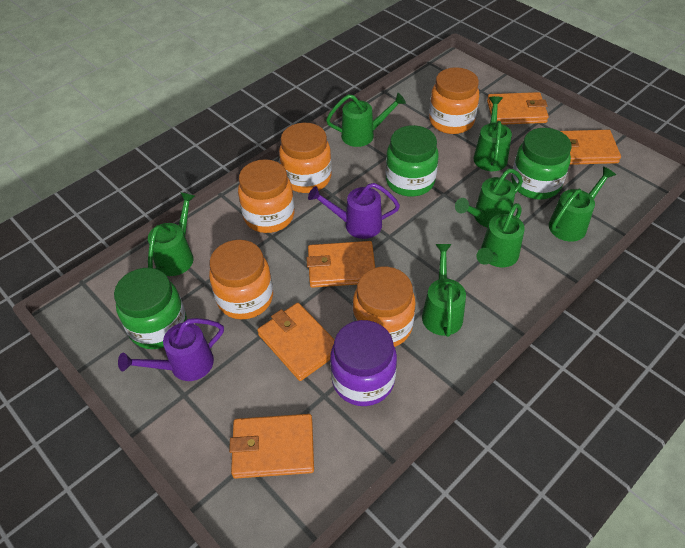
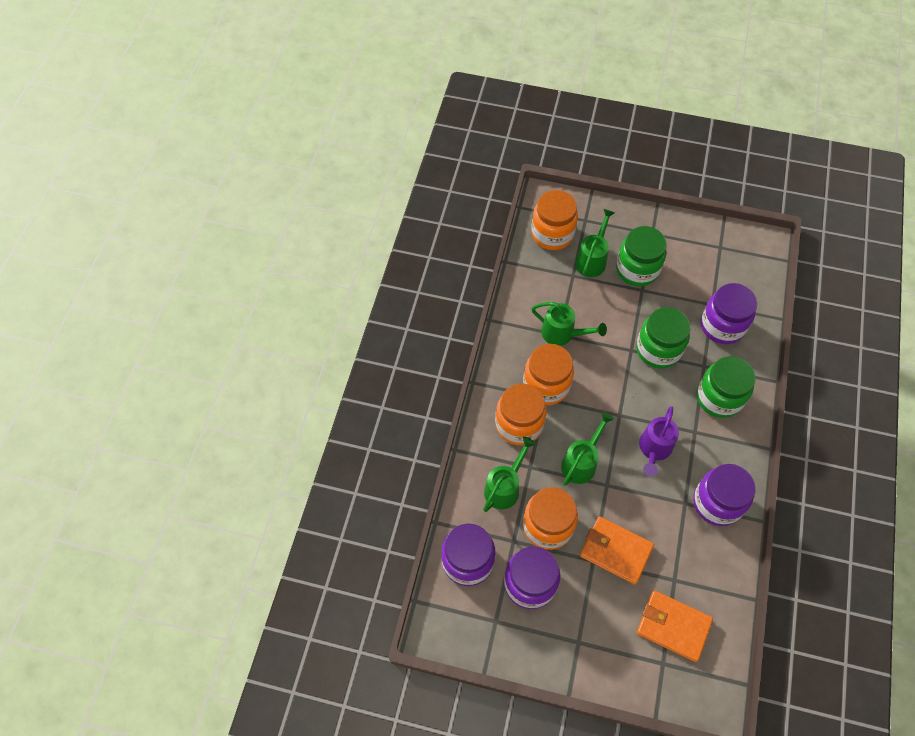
green watering can: 7 -> 4
orange jar: 5 -> 4
orange wallet: 5 -> 2
purple jar: 1 -> 4
purple watering can: 2 -> 1

